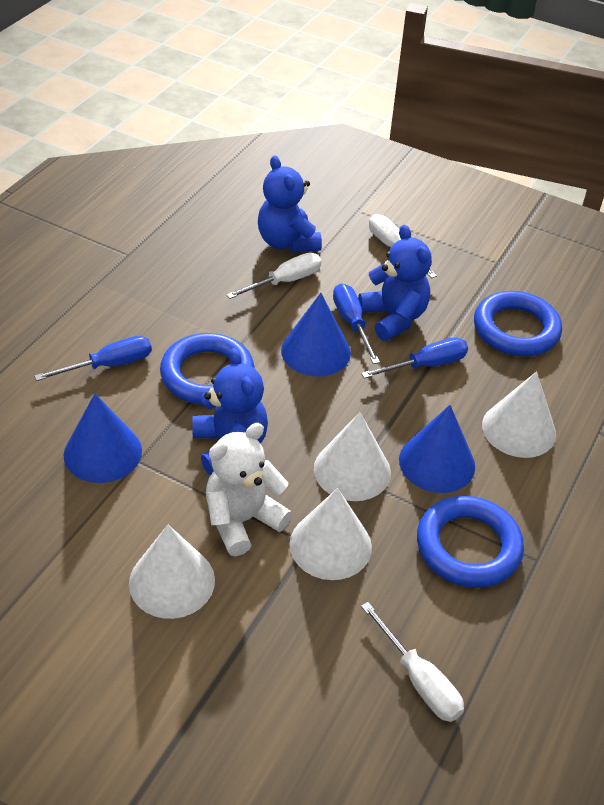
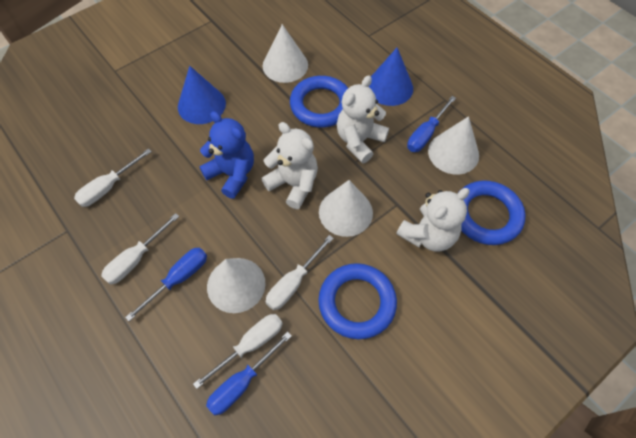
blue cone: 3 -> 2
blue teddy bear: 3 -> 1
white screwdriver: 3 -> 4
white teddy bear: 1 -> 3

